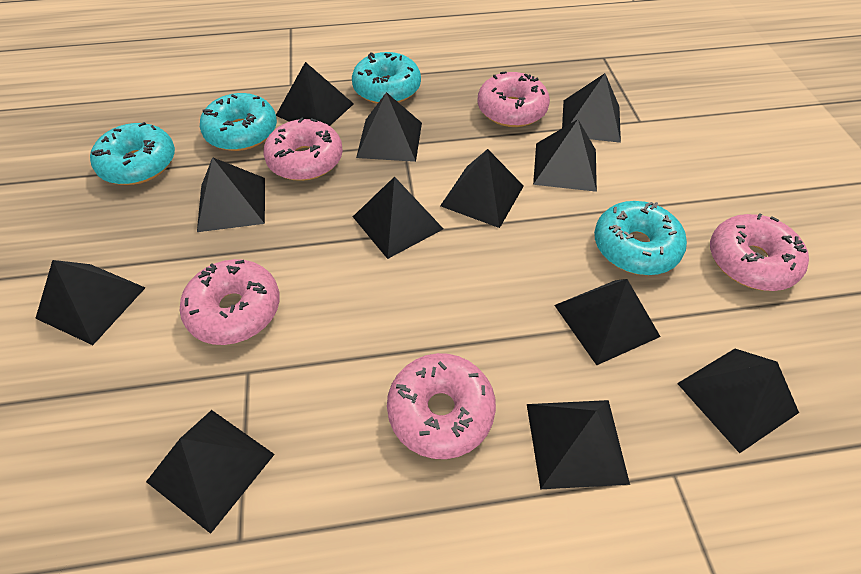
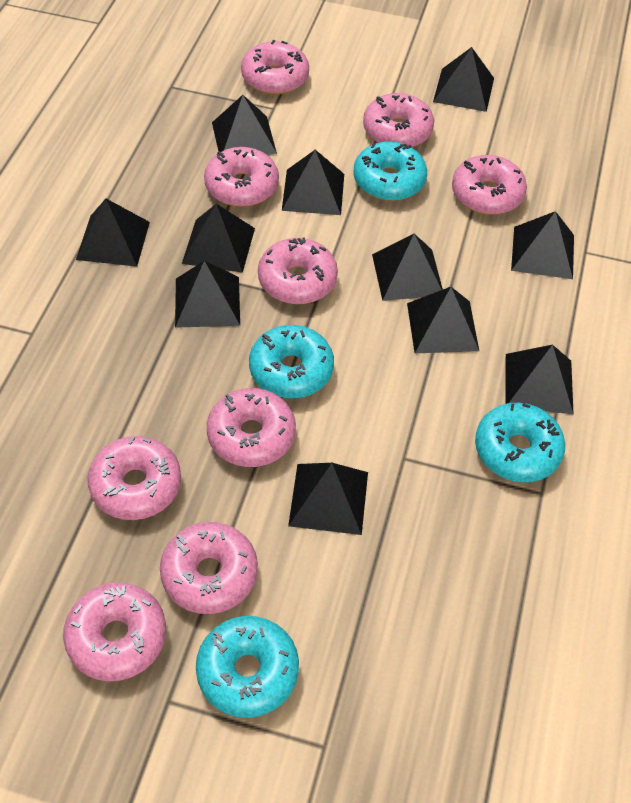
black pyramid: 12 -> 11
pink donut: 5 -> 9

